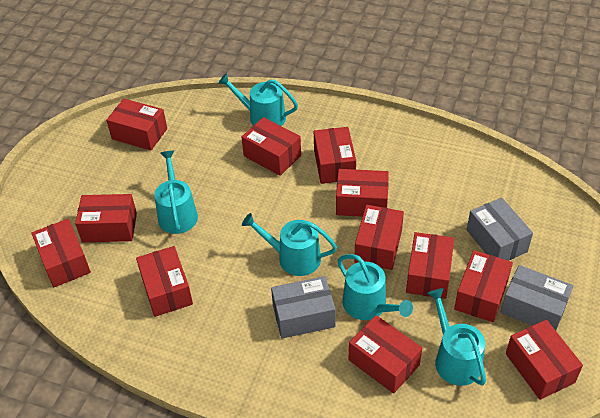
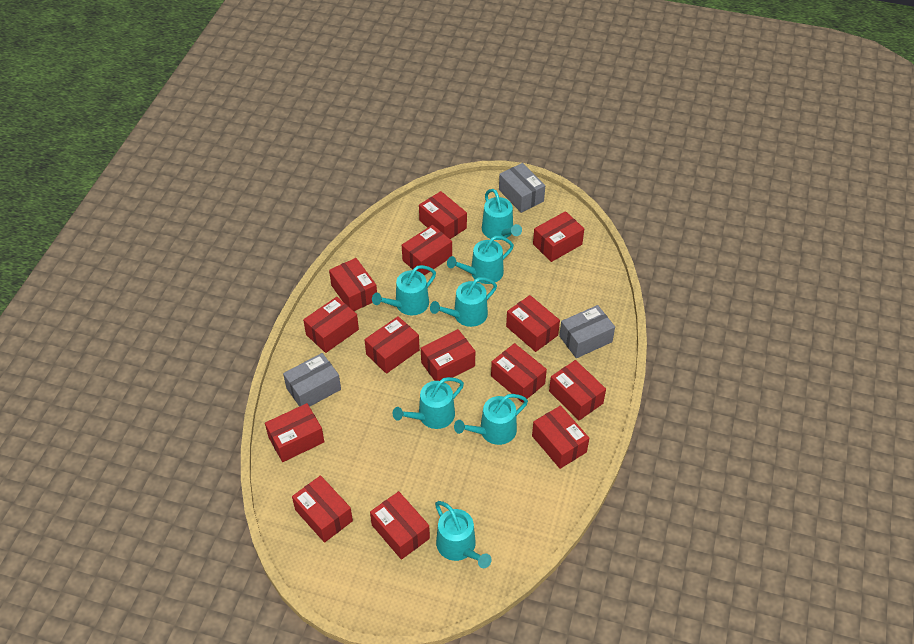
red box: 12 -> 14
turquoise watering can: 5 -> 7

